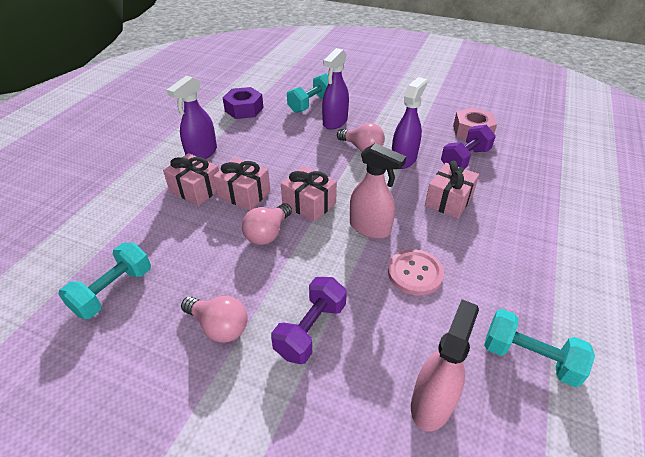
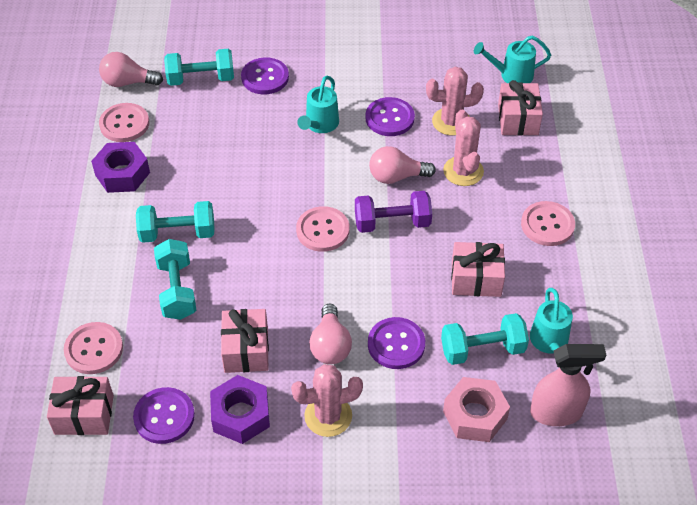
pink button: 1 -> 4
pink cactus: 0 -> 3
pink spray bottle: 2 -> 1
purple button: 0 -> 4
purple dumbbell: 2 -> 1
purple nut: 1 -> 2
purple spray bottle: 3 -> 0
turquoise dumbbell: 3 -> 4
turquoise watering can: 0 -> 3

